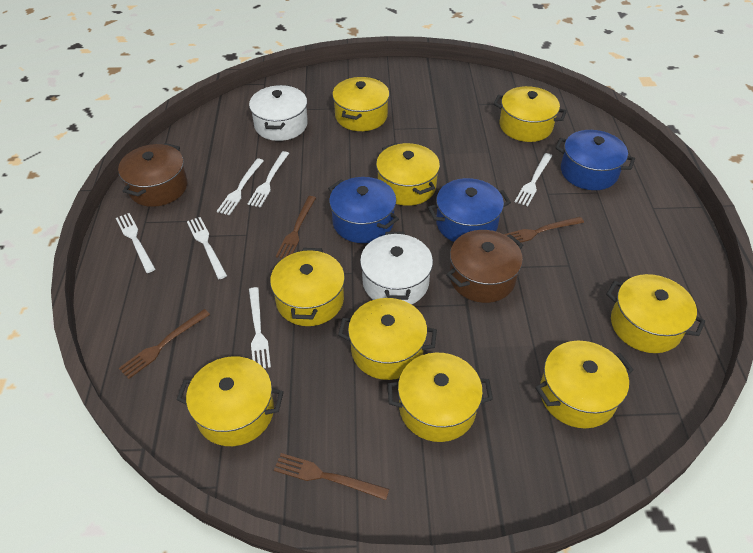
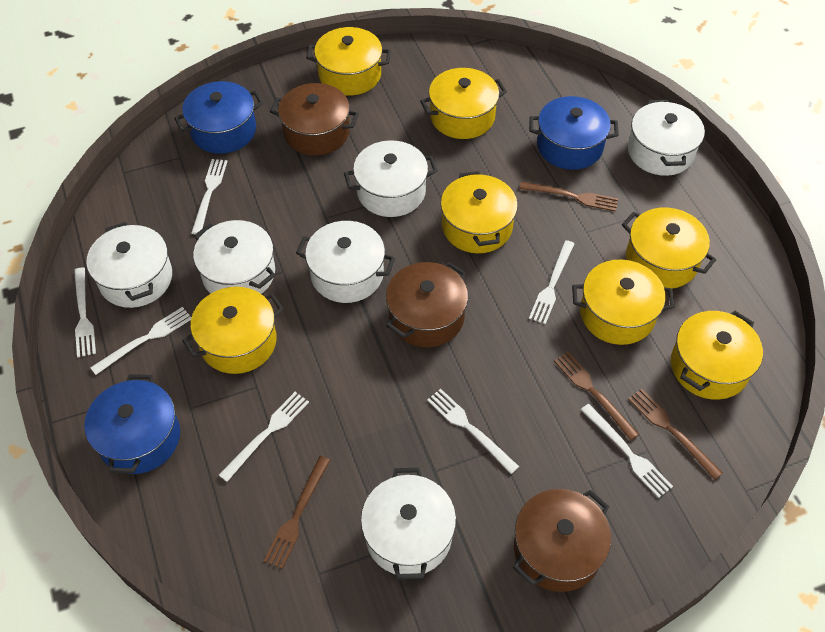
brown pot: 2 -> 3
white fork: 6 -> 7
white pot: 2 -> 6
yellow pot: 9 -> 7

